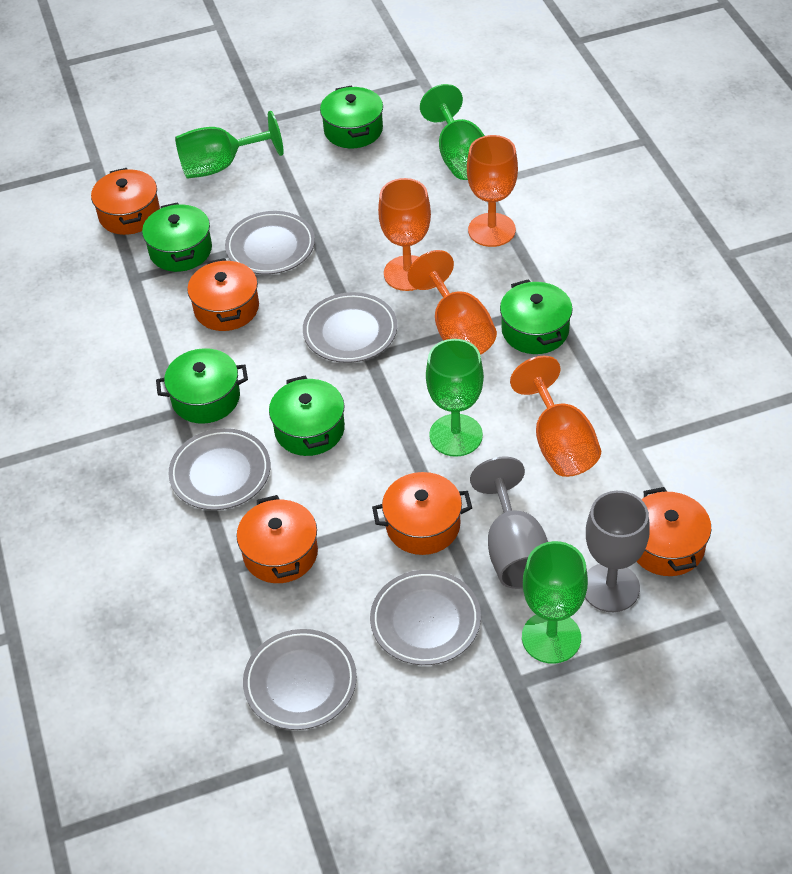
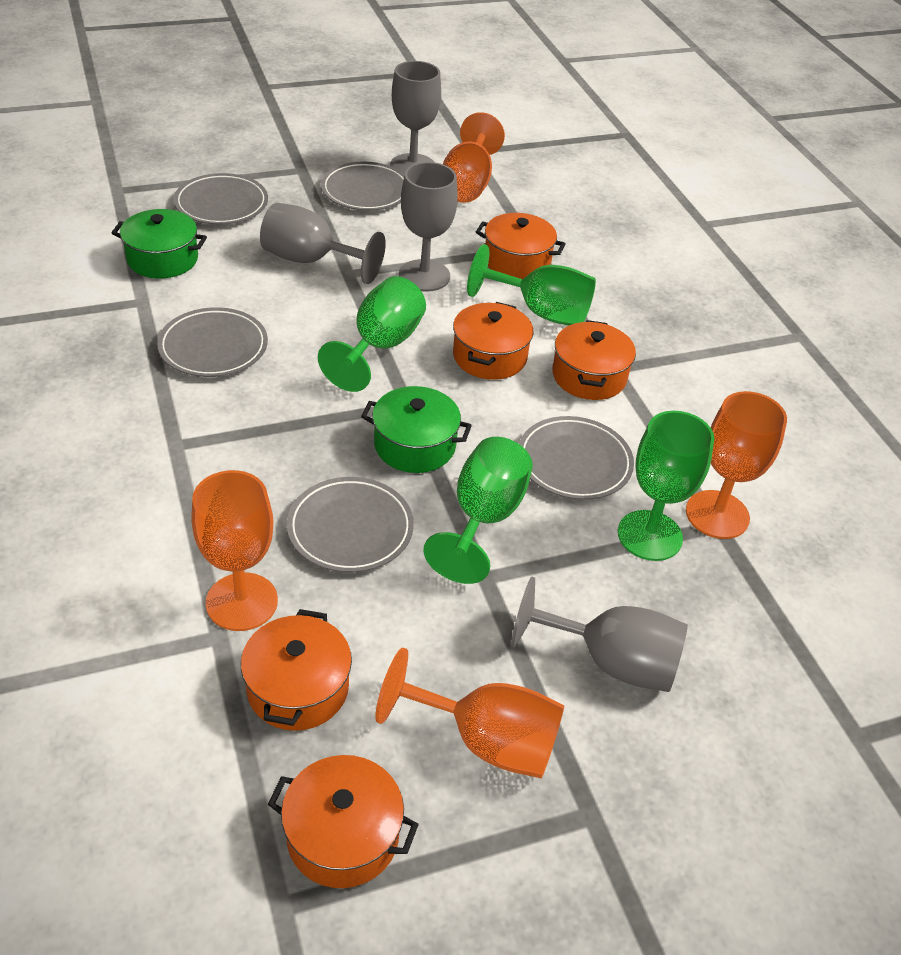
green pot: 5 -> 2
grey goblet: 2 -> 4

